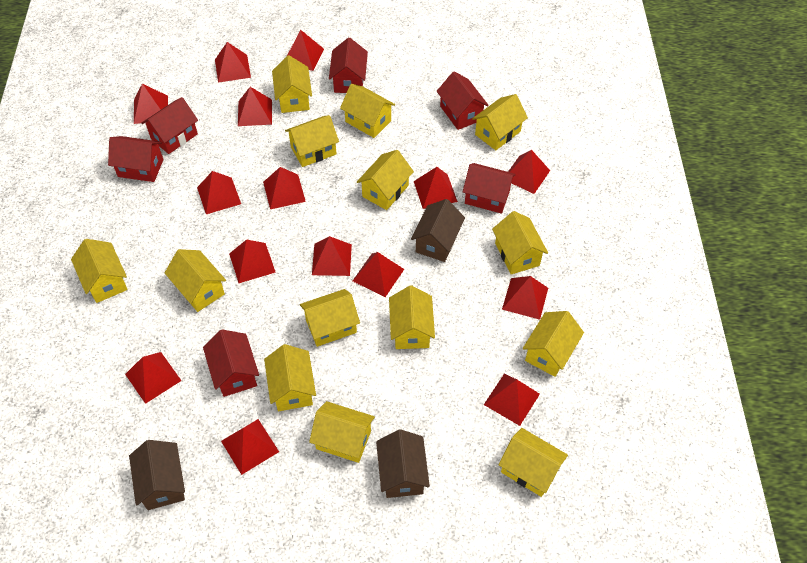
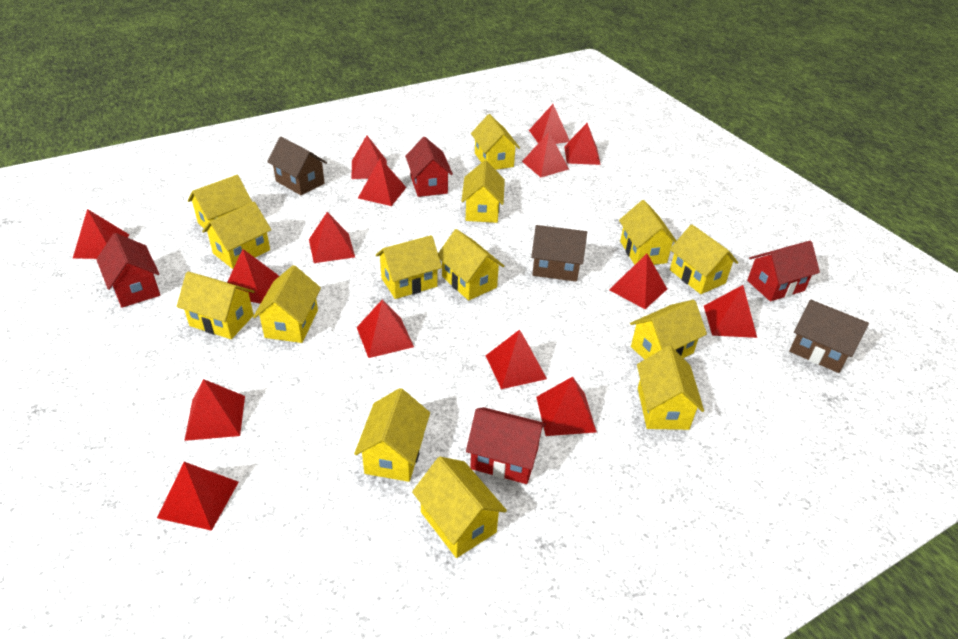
red house: 6 -> 4

